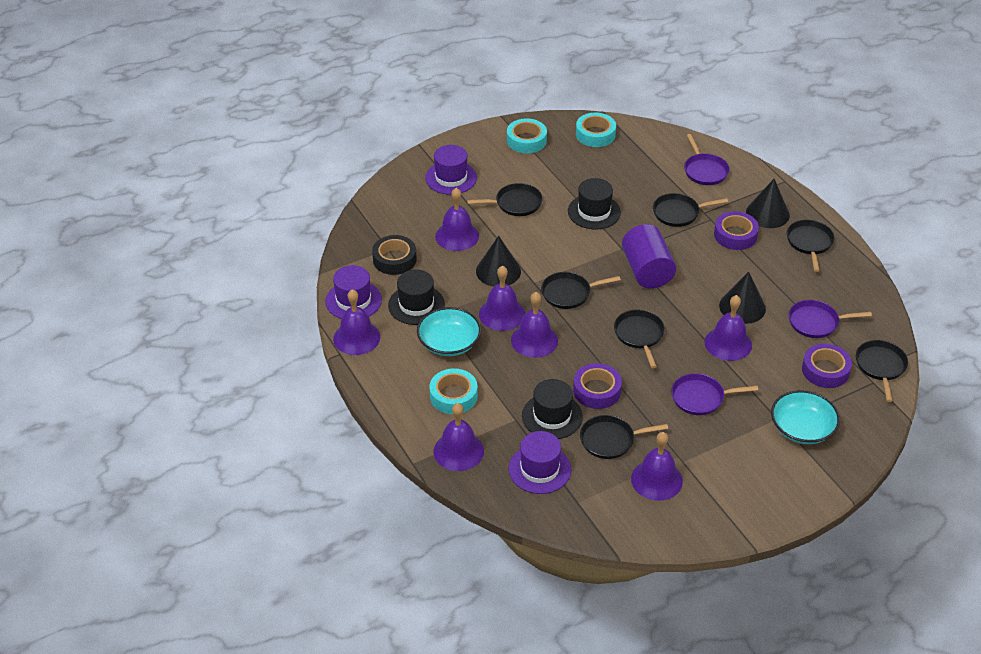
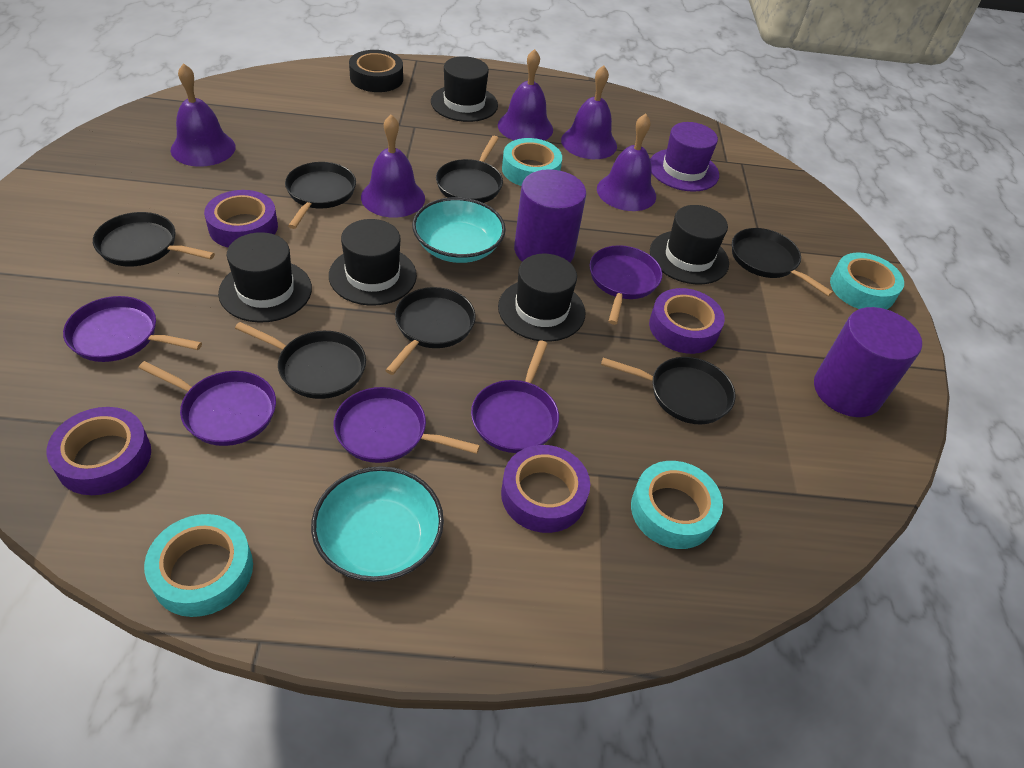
black cone: 3 -> 0
black hat: 3 -> 5
purple bell: 7 -> 5
purple cylinder: 1 -> 2
purple hat: 3 -> 1
purple pan: 3 -> 5
purple tape: 3 -> 4
turquoise tape: 3 -> 4

